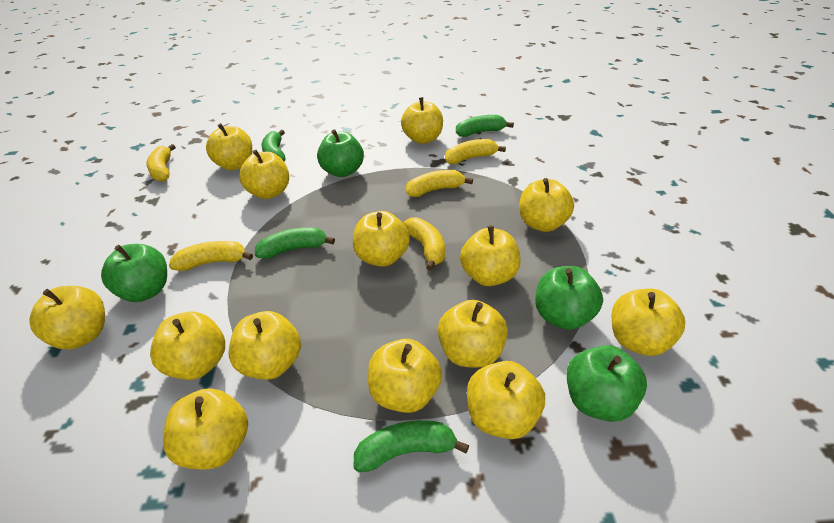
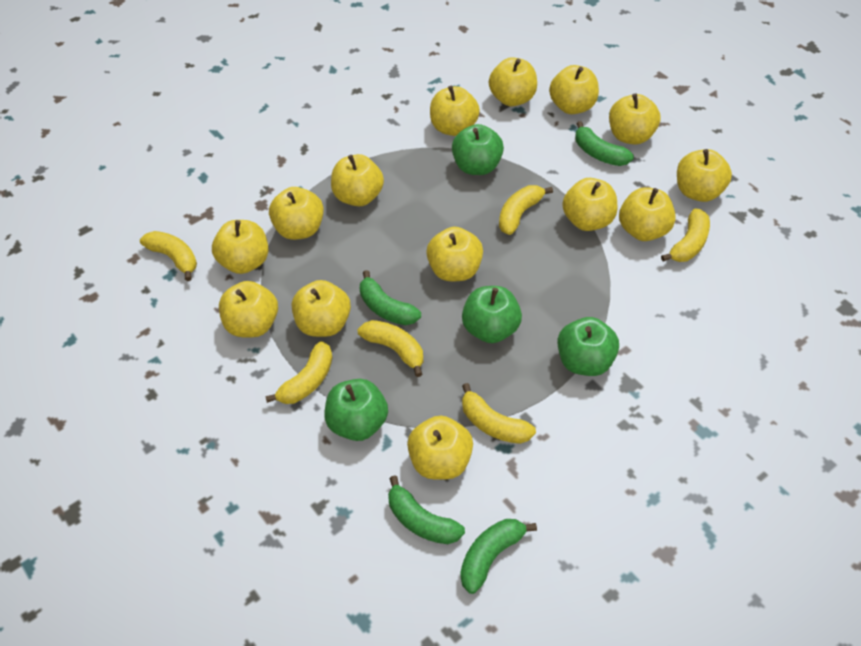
yellow banana: 5 -> 6

